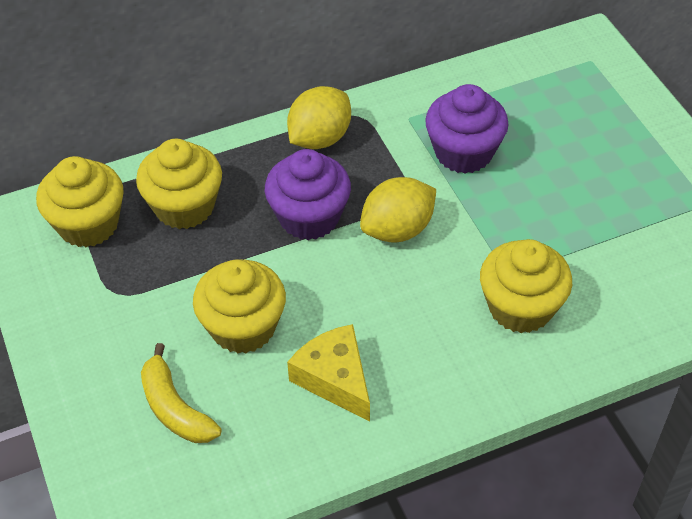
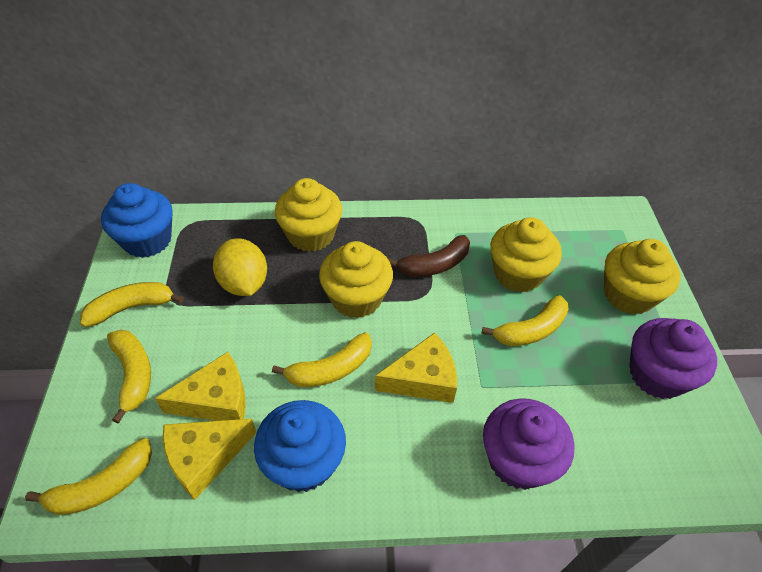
blue cupcake: 0 -> 2
brown banana: 0 -> 1
yellow banana: 1 -> 5
yellow cheese: 1 -> 3
yellow lemon: 2 -> 1

